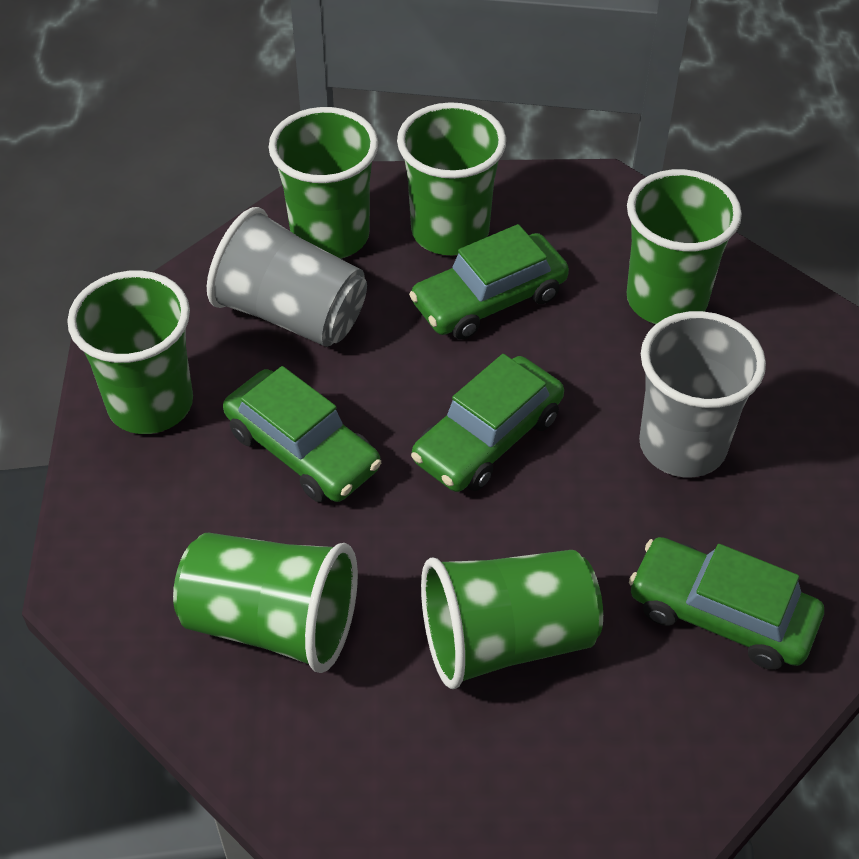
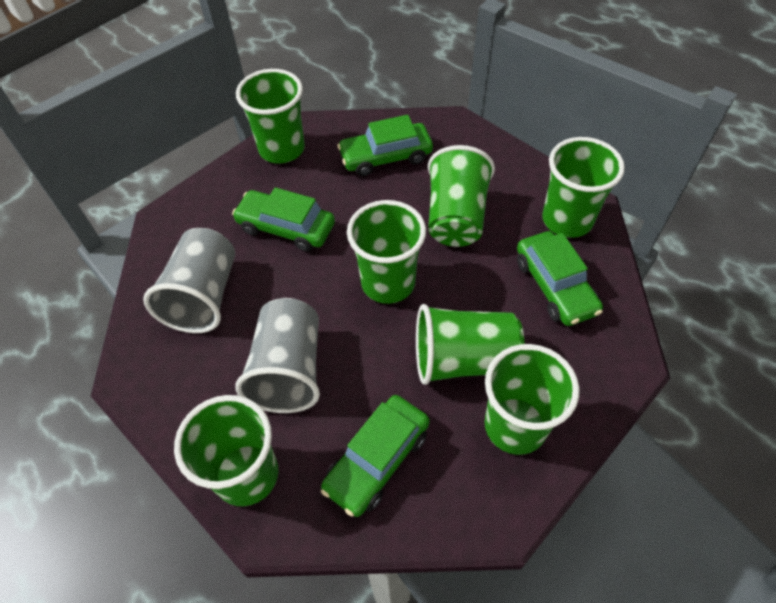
green cup: 6 -> 7

